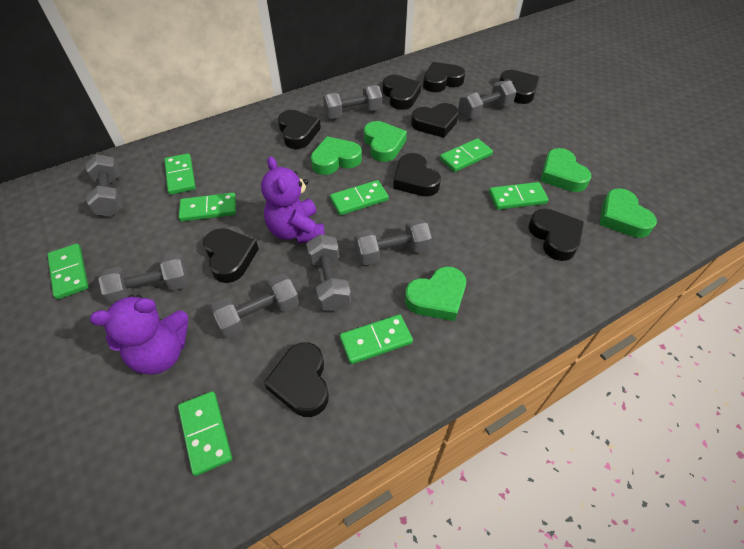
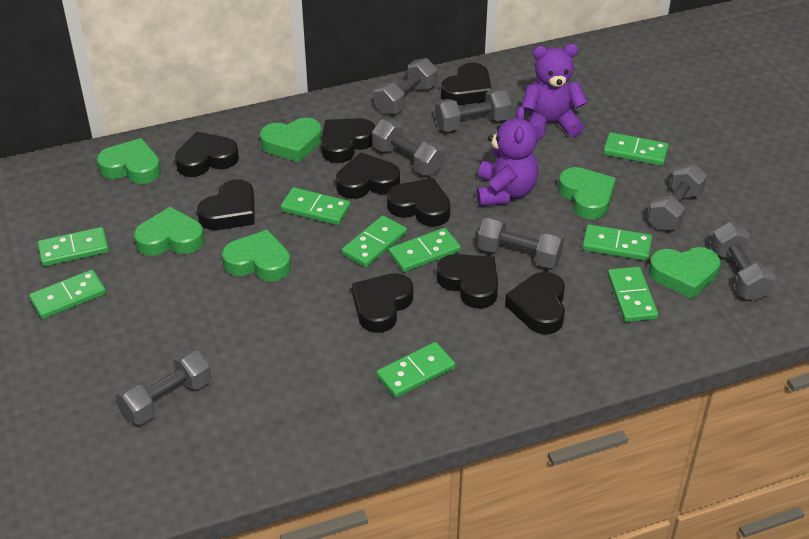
green domino: 8 -> 9
green heart: 5 -> 6

